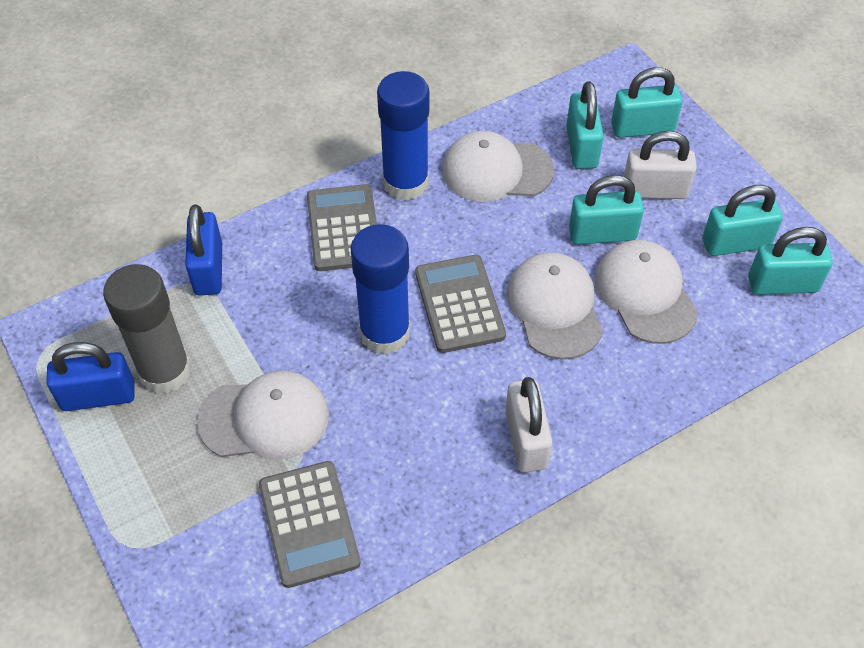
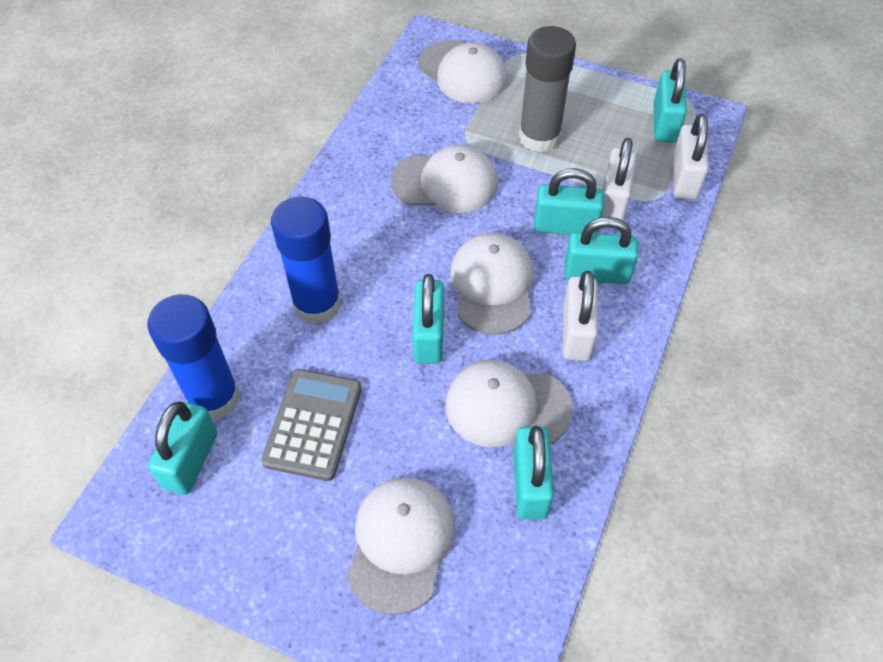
blue padlock: 2 -> 0
grey calculator: 3 -> 1
turquoise padlock: 5 -> 6
white cap: 4 -> 5
white padlock: 2 -> 3

